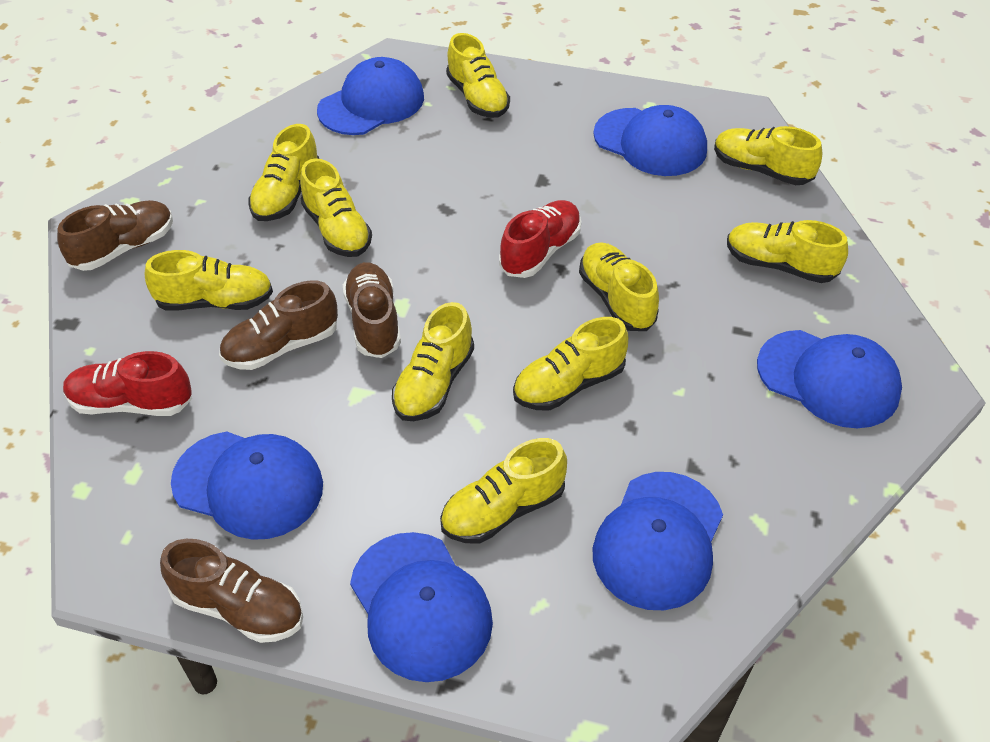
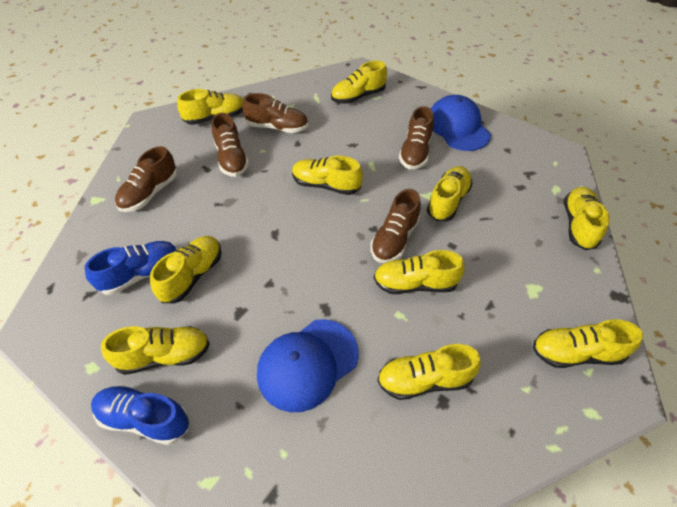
blue cap: 6 -> 2
blue shoe: 0 -> 2
brown shoe: 4 -> 5
red shoe: 2 -> 0

